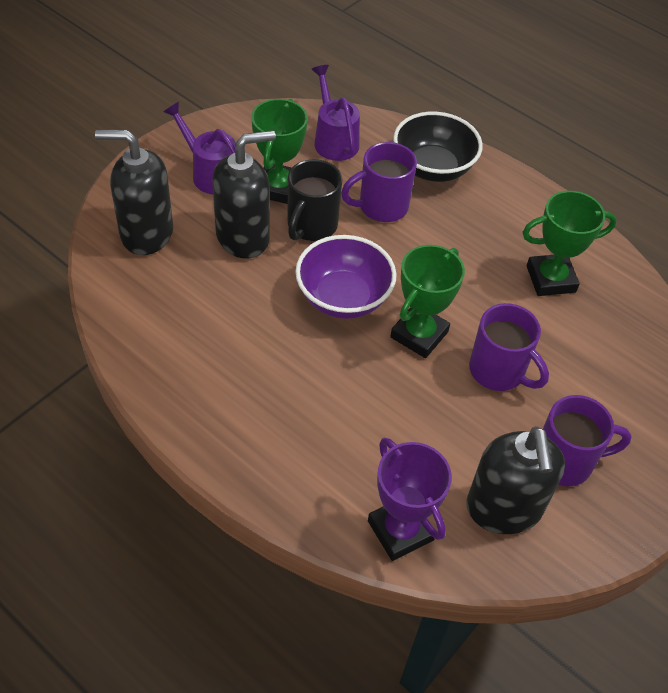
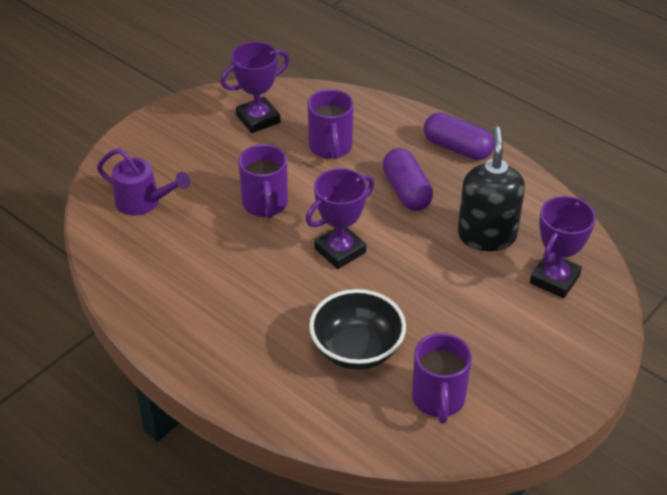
black mug: 1 -> 0
black soap dispenser: 3 -> 1
green trophy: 3 -> 0
purple bowl: 1 -> 0
purple capsule: 0 -> 2
purple trophy: 1 -> 3
purple watering can: 2 -> 1

